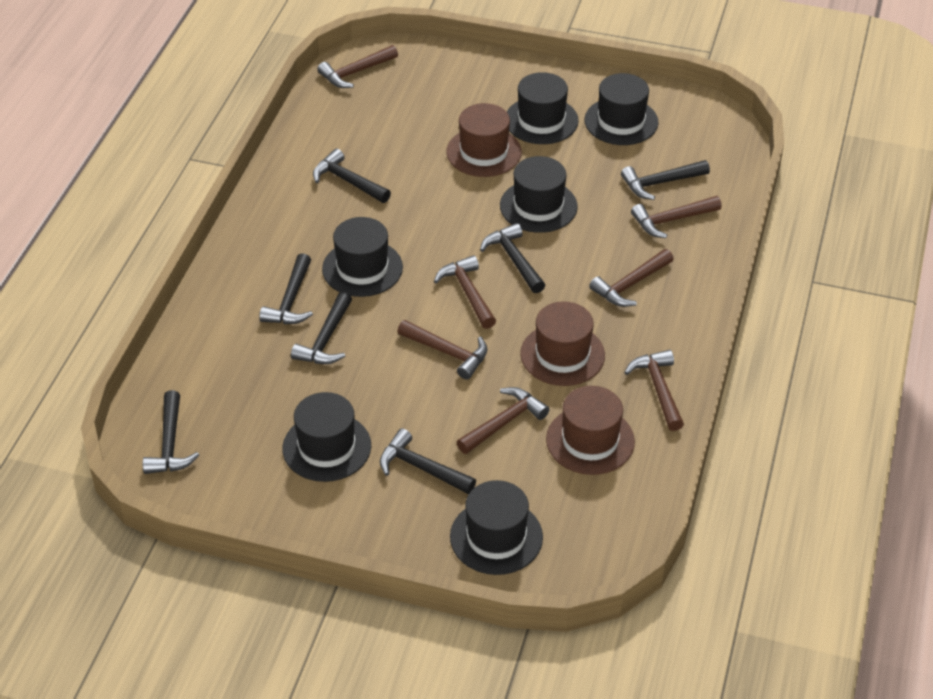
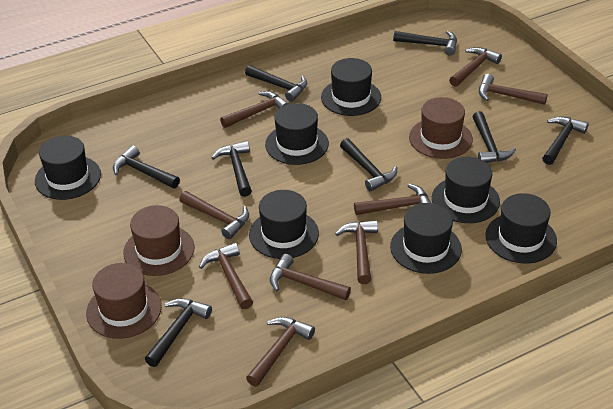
black hammer: 7 -> 8
black hat: 6 -> 7
brown hammer: 7 -> 9

